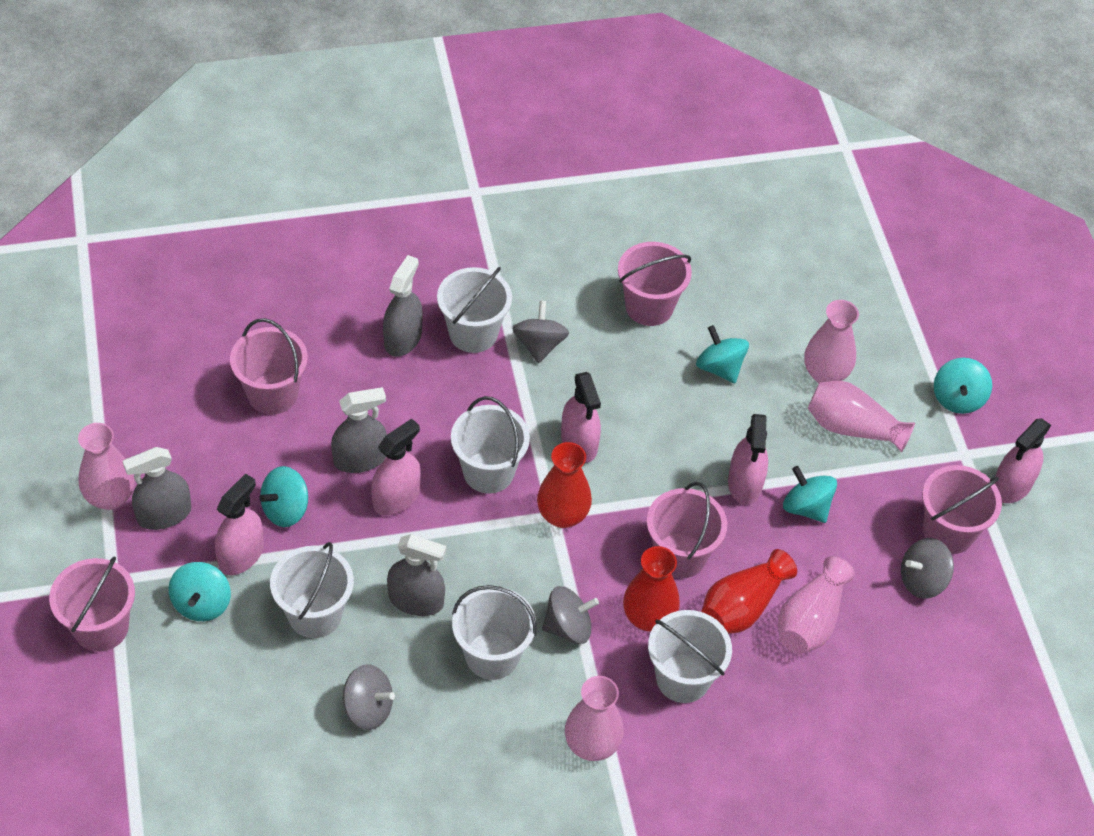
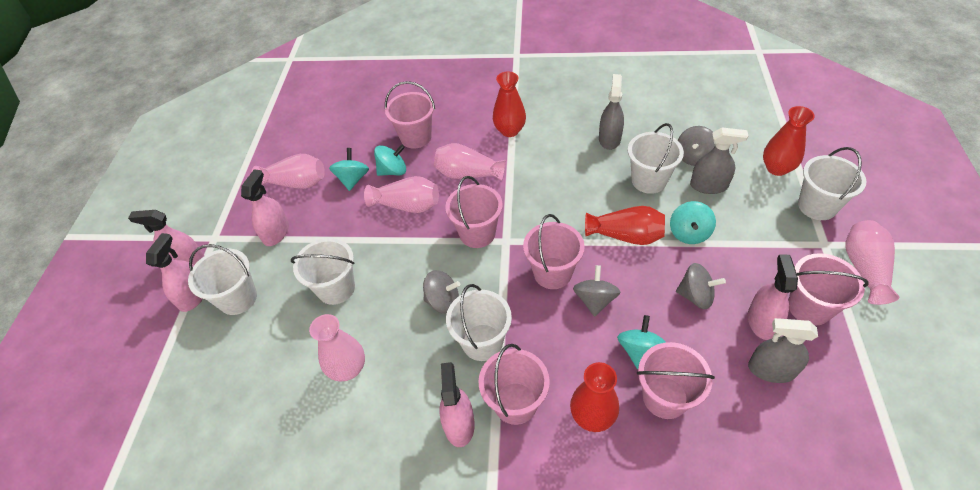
grey spray bottle: 4 -> 3
pink bucket: 5 -> 6
red vase: 3 -> 4
turquoise spinning top: 5 -> 4

